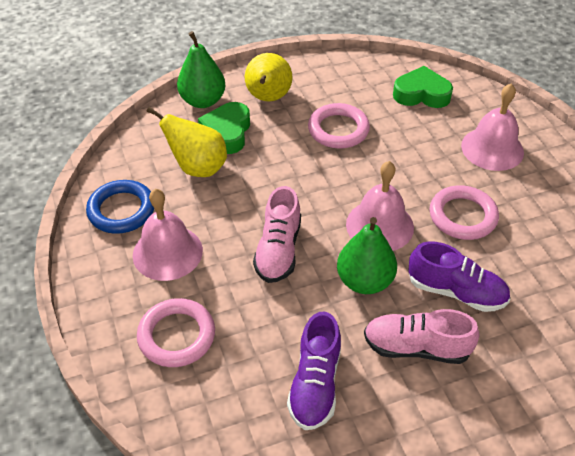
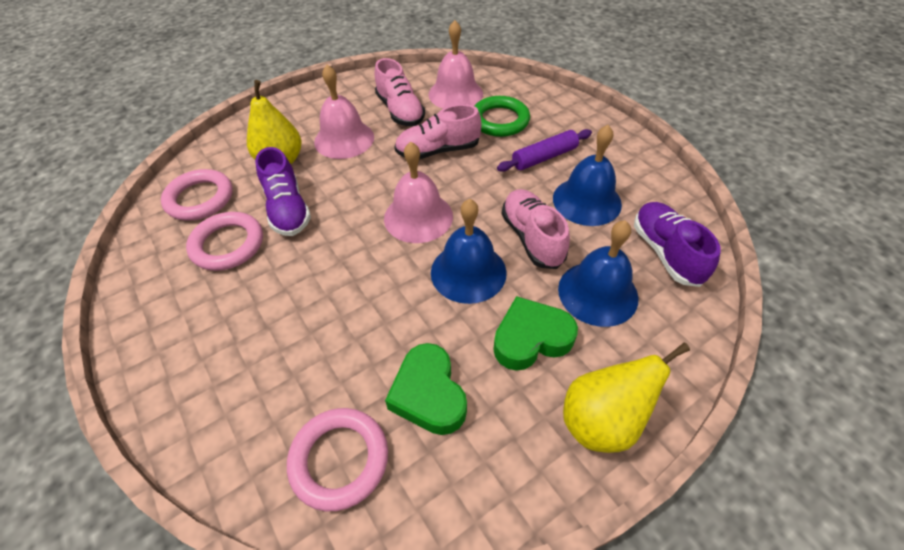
blue bell: 0 -> 3
blue ring: 1 -> 0
green pear: 2 -> 0
green ring: 0 -> 1
pink shoe: 2 -> 3
purple rolling pin: 0 -> 1

